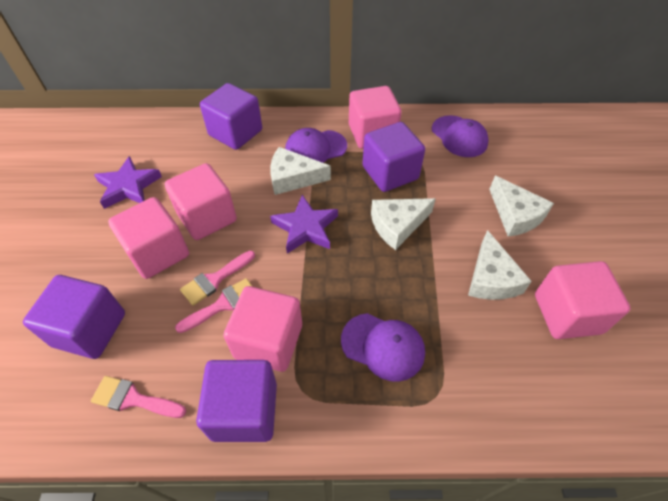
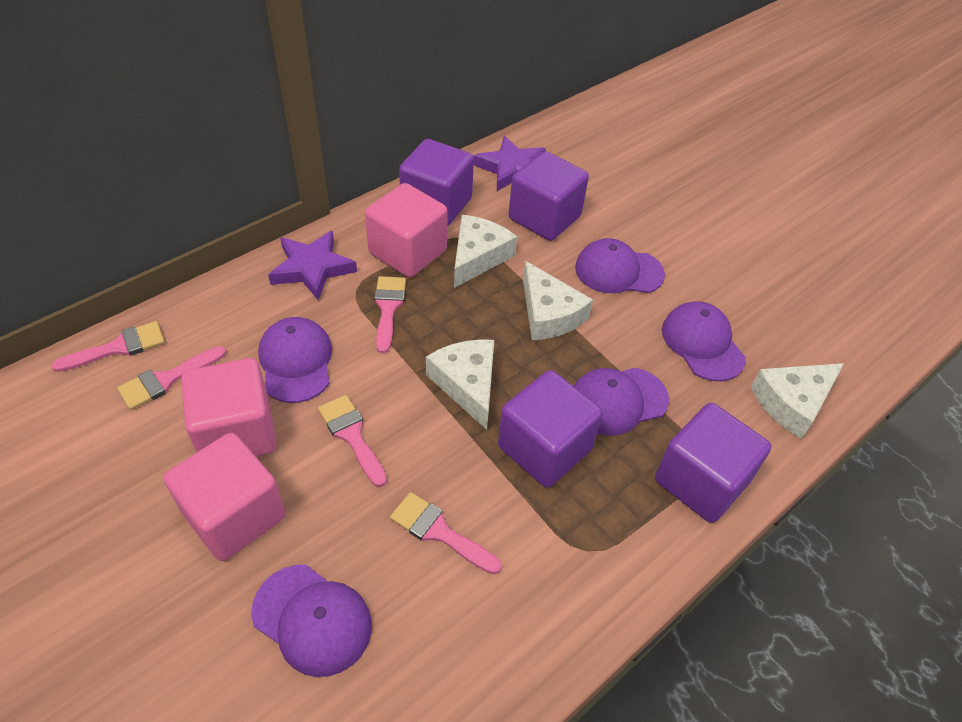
pink brush: 3 -> 5
pink cube: 5 -> 3
purple cap: 3 -> 5

